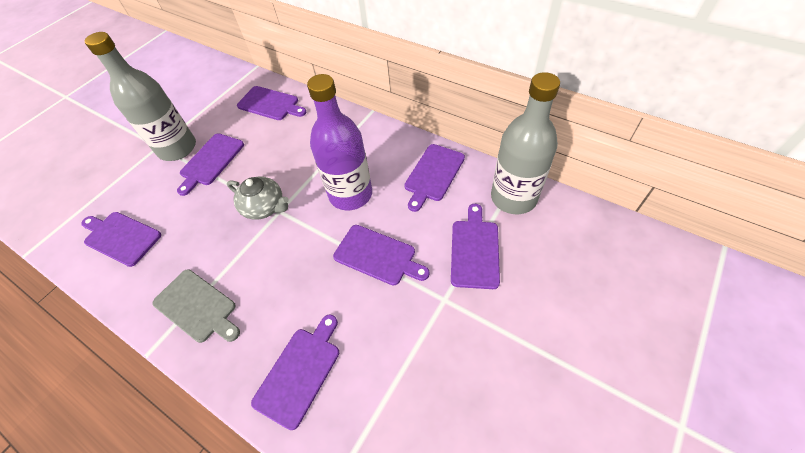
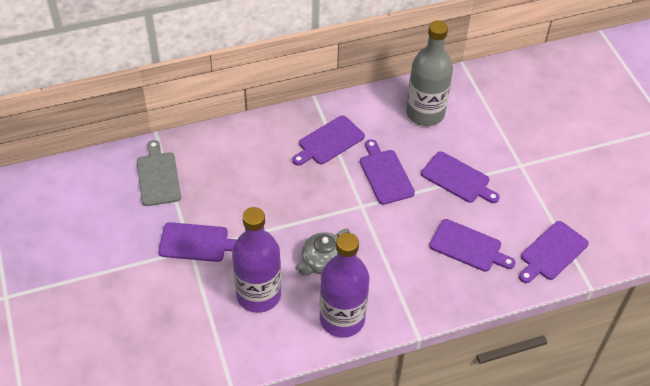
grey bottle: 2 -> 1
purple bottle: 1 -> 2
purple cutting board: 7 -> 6

